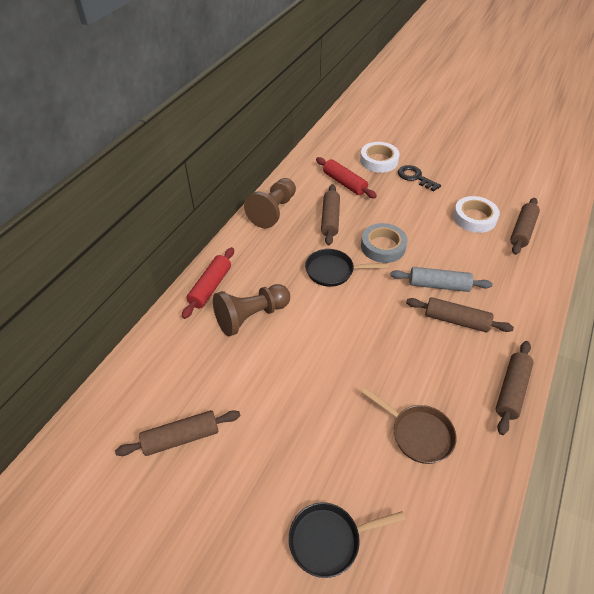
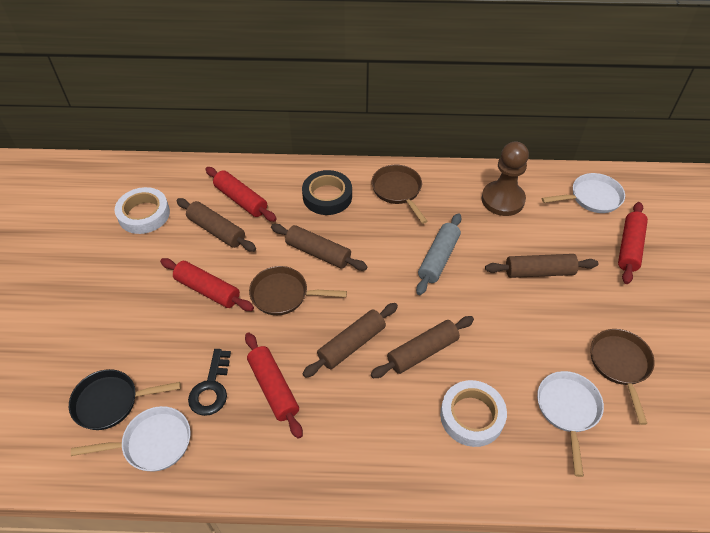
black pan: 2 -> 1
black tape: 0 -> 1
brown pan: 1 -> 3
brown pawn: 2 -> 1
grey tape: 1 -> 0
red rolling pin: 2 -> 4
white pan: 0 -> 3

